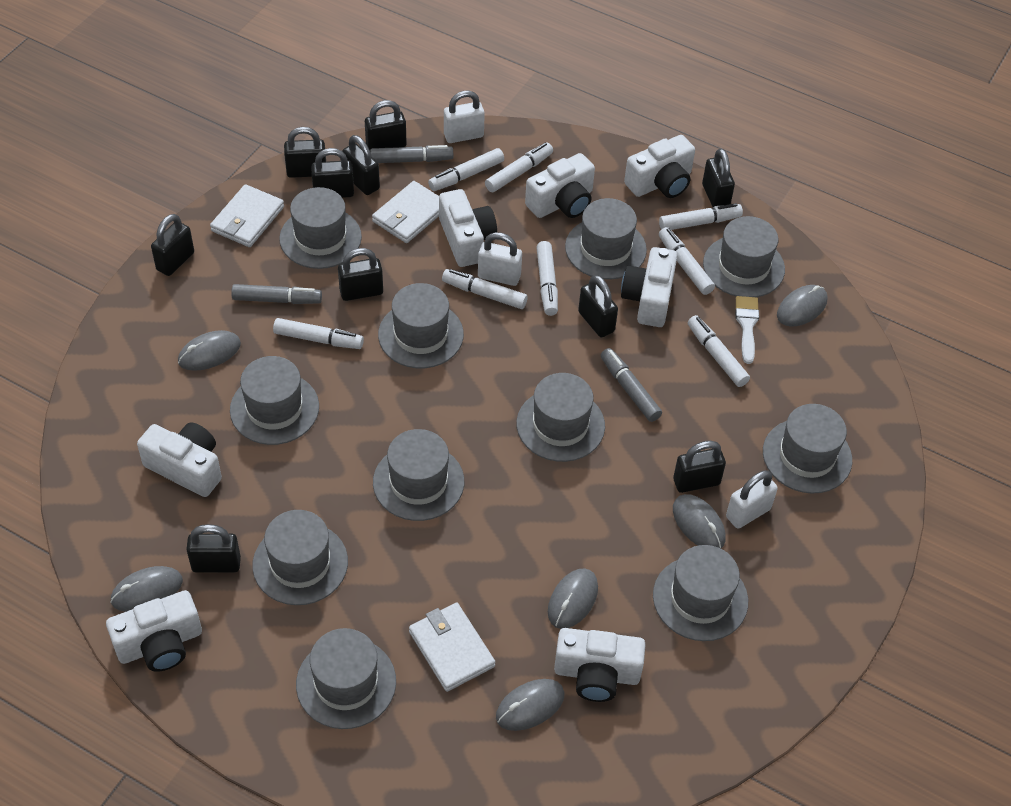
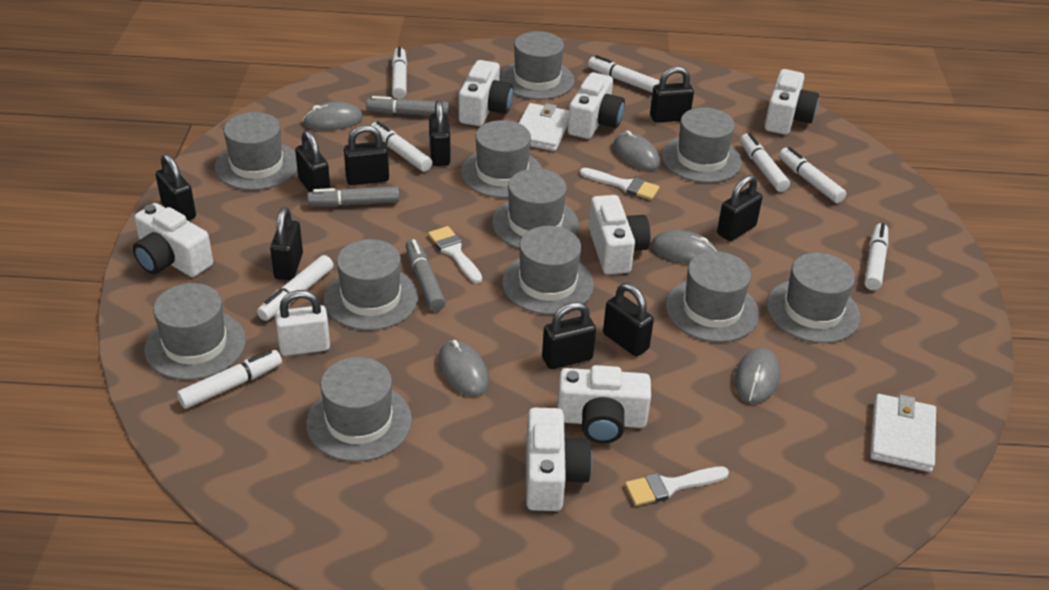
black padlock: 10 -> 9
grey mouse: 6 -> 5
white brush: 1 -> 3
white padlock: 3 -> 1
white wallet: 3 -> 2

